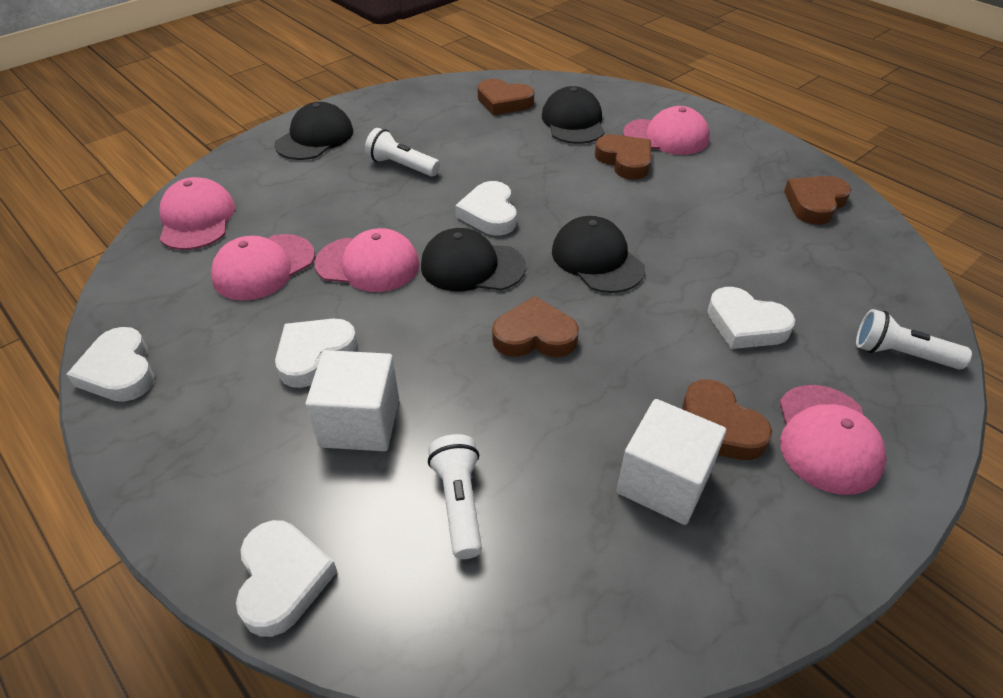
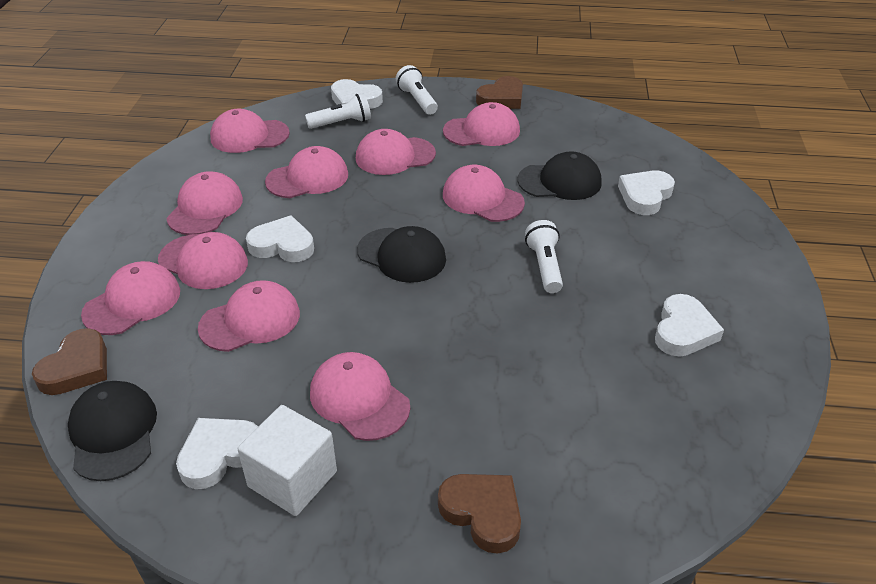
black cap: 4 -> 3
brown heart: 5 -> 3
pink cap: 5 -> 10
white cube: 2 -> 1

